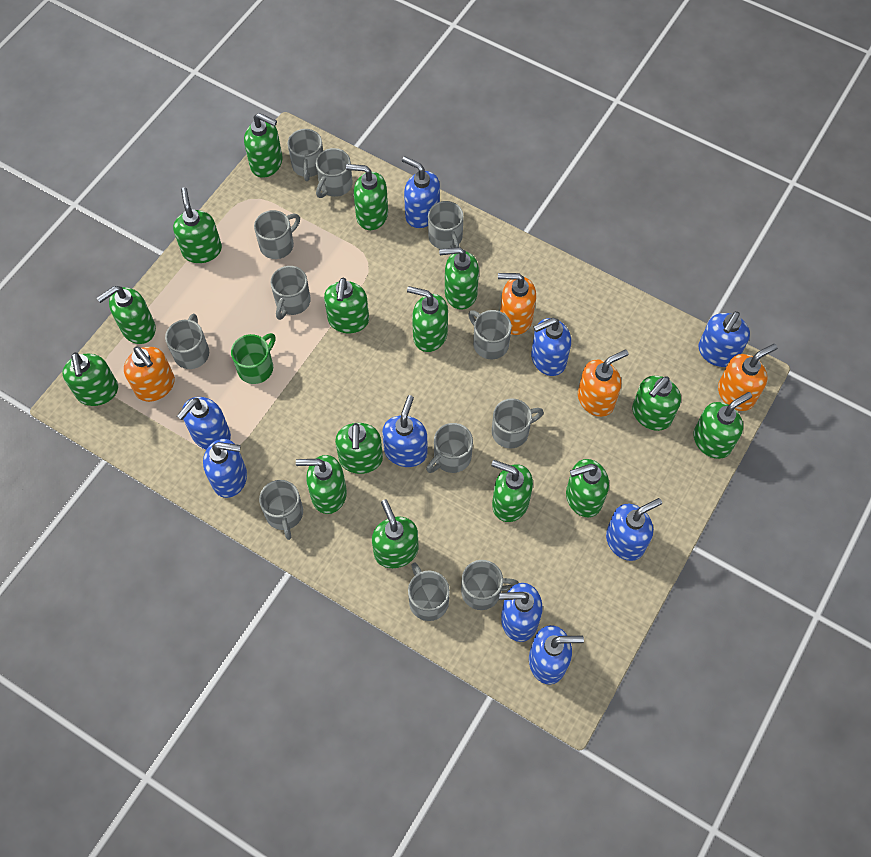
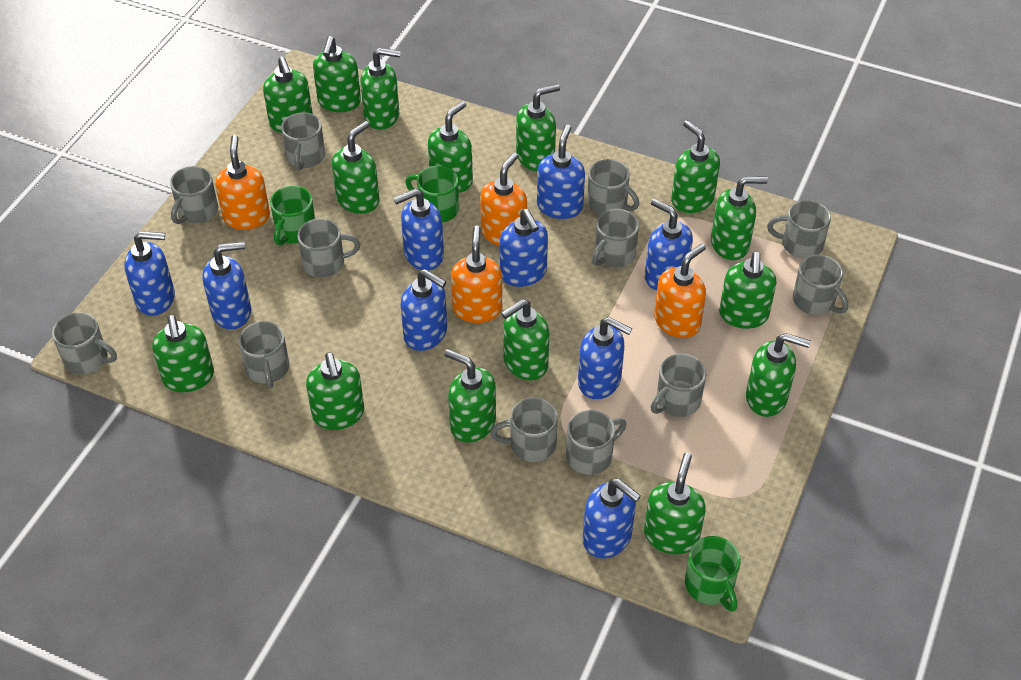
green mug: 1 -> 3

